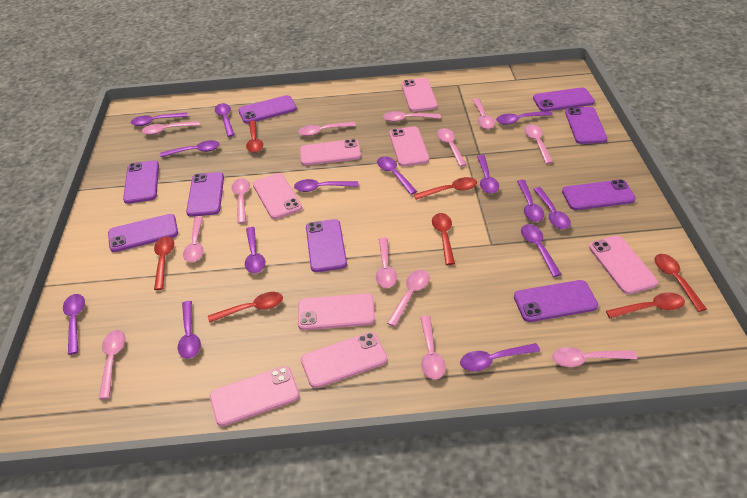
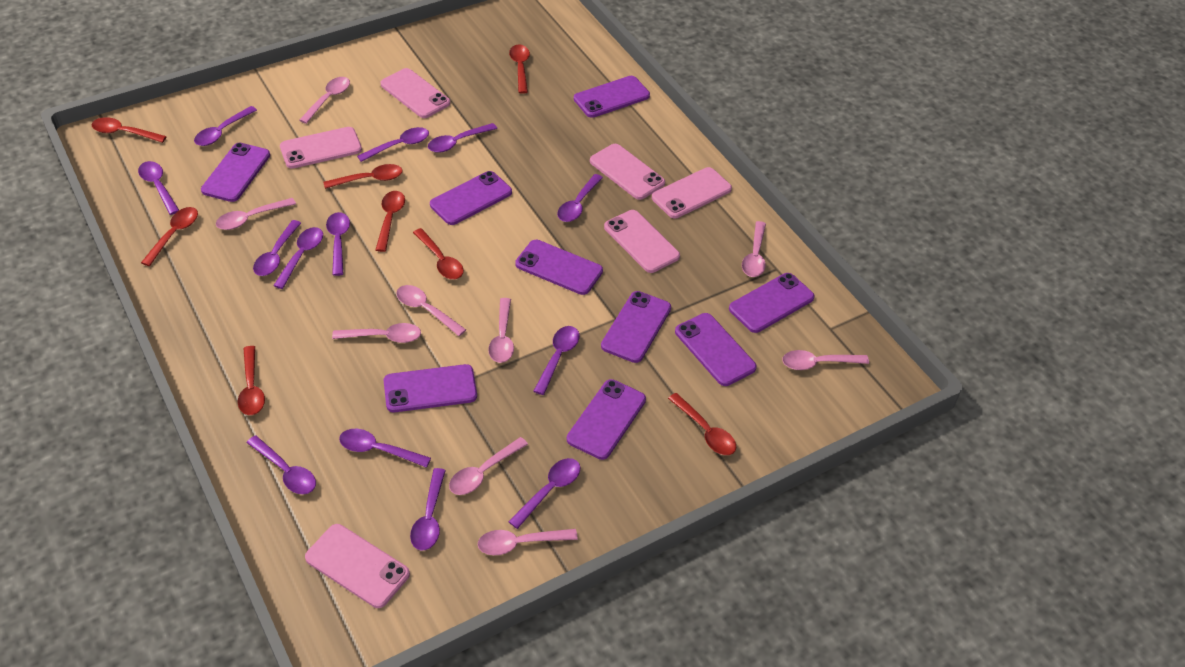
pink phone: 8 -> 6
pink spoon: 13 -> 9
purple spoon: 14 -> 13
red spoon: 7 -> 8

